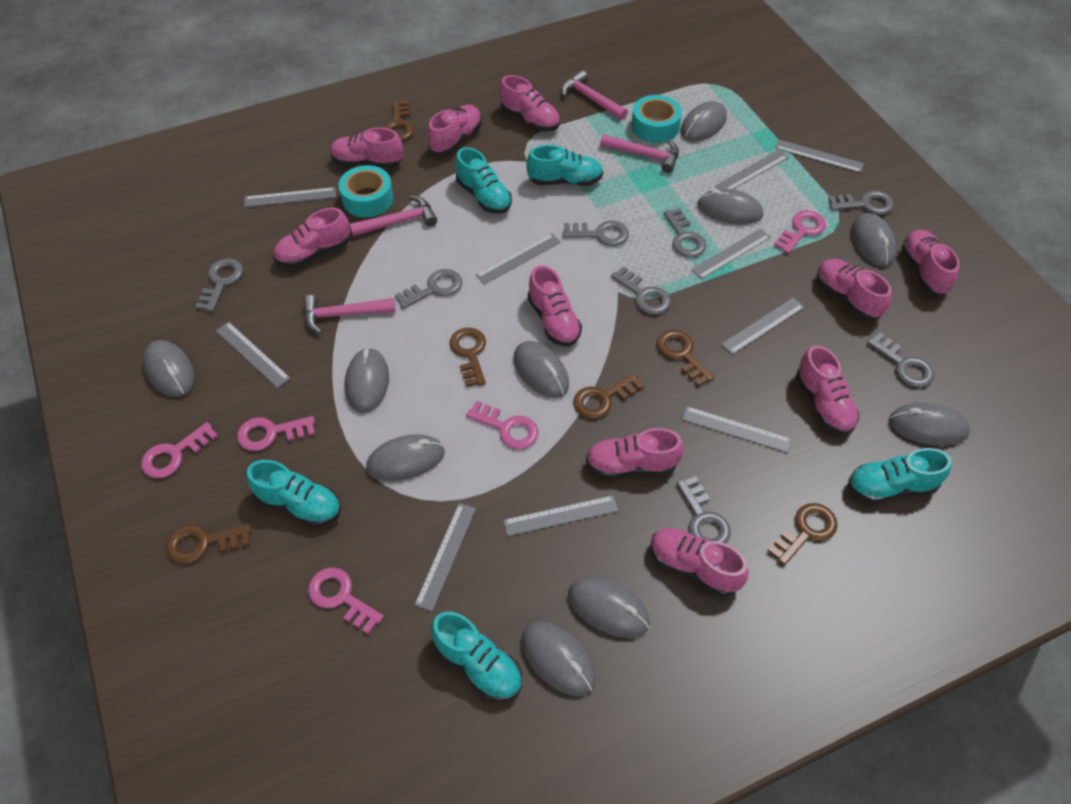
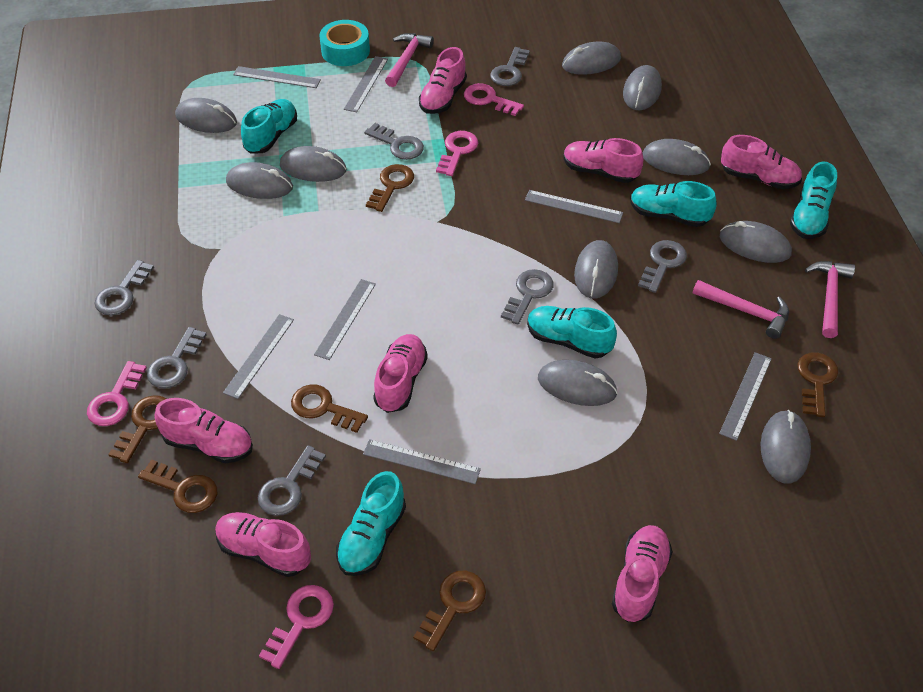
grey key: 8 -> 7
grey ruler: 10 -> 7
pink hammer: 4 -> 3
pink key: 5 -> 4
pink shoe: 10 -> 7
turquoise tape: 2 -> 1

